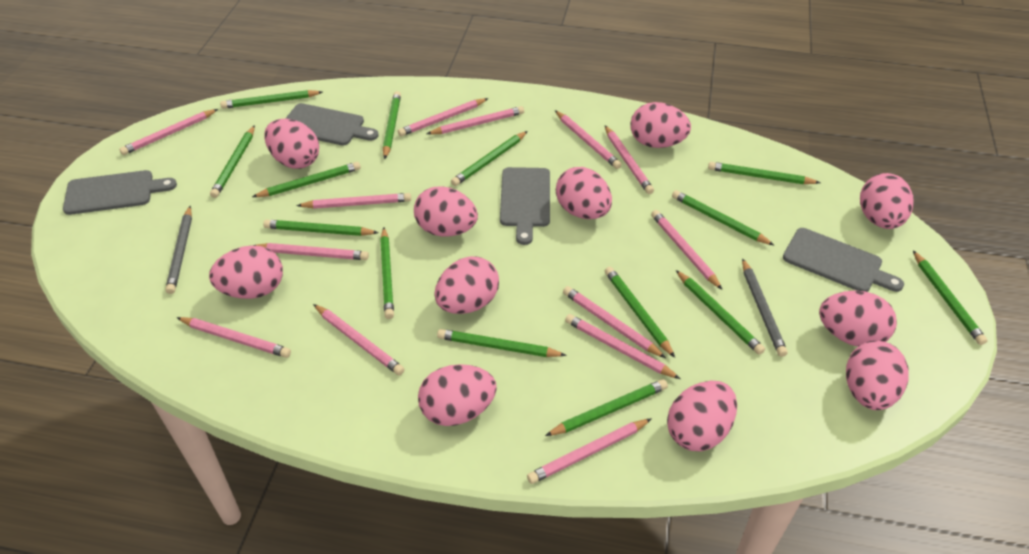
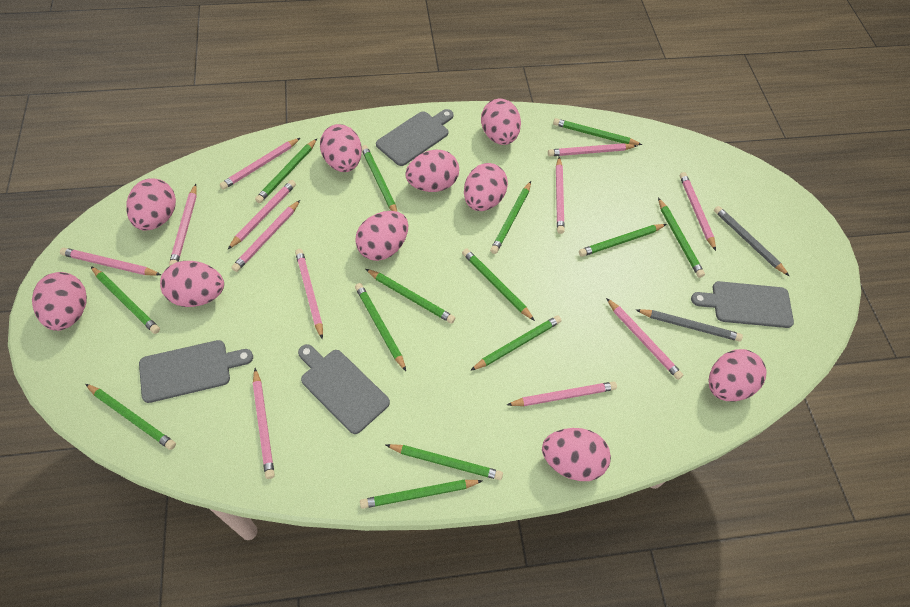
pink egg: 11 -> 10
pink pencil: 13 -> 12

